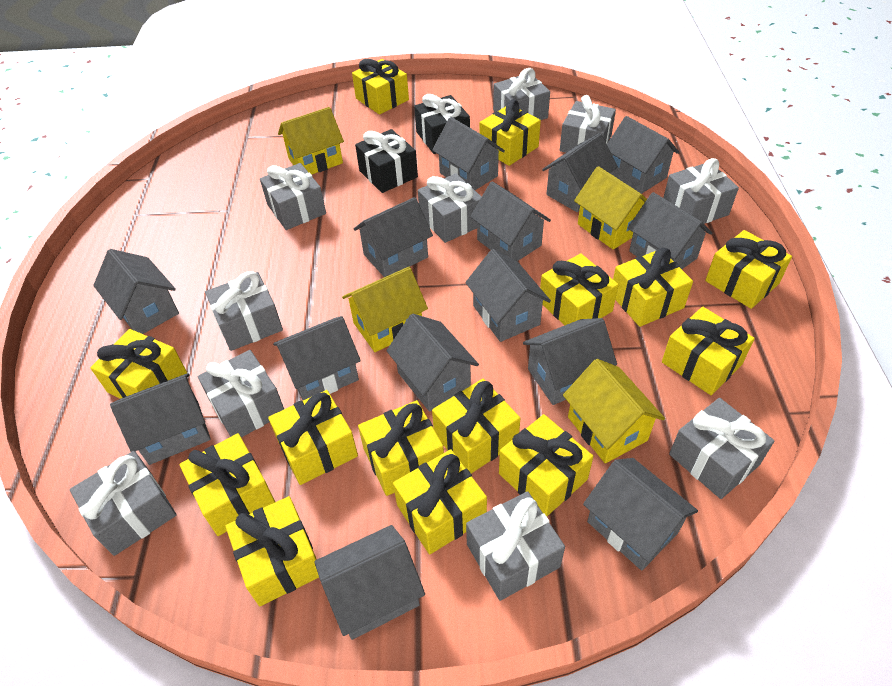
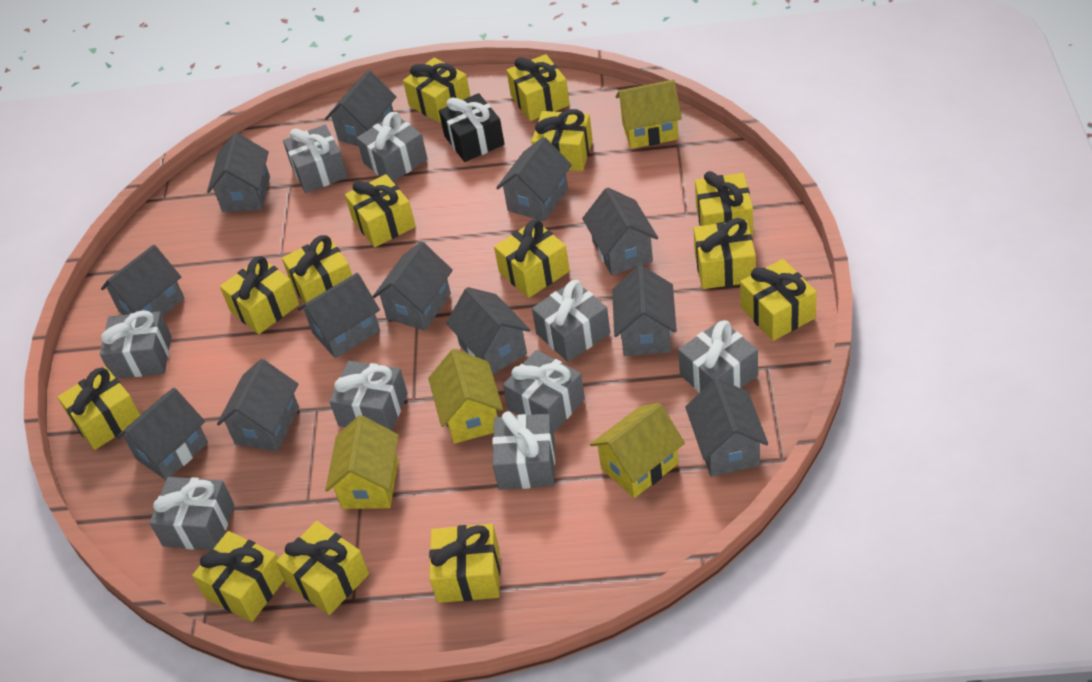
black gift: 2 -> 1
grey gift: 10 -> 9
grey house: 14 -> 12

